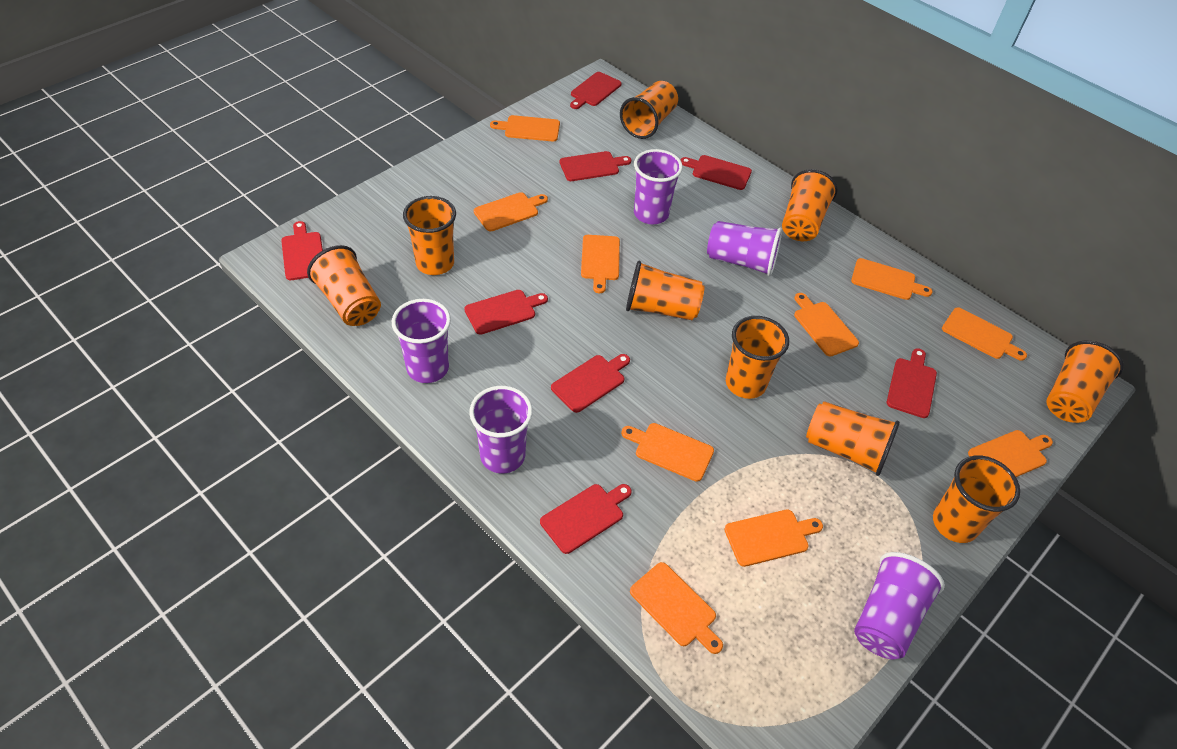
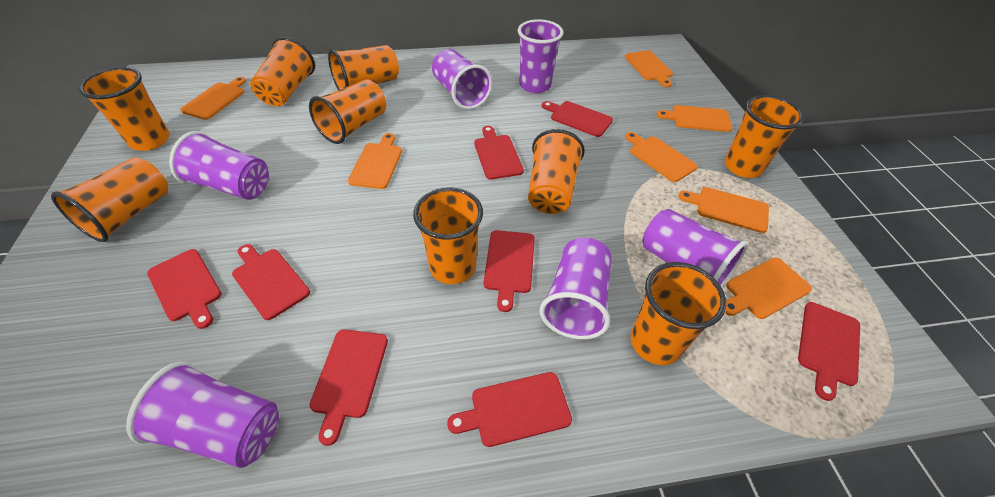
orange cutting board: 10 -> 7
purple cup: 5 -> 6

